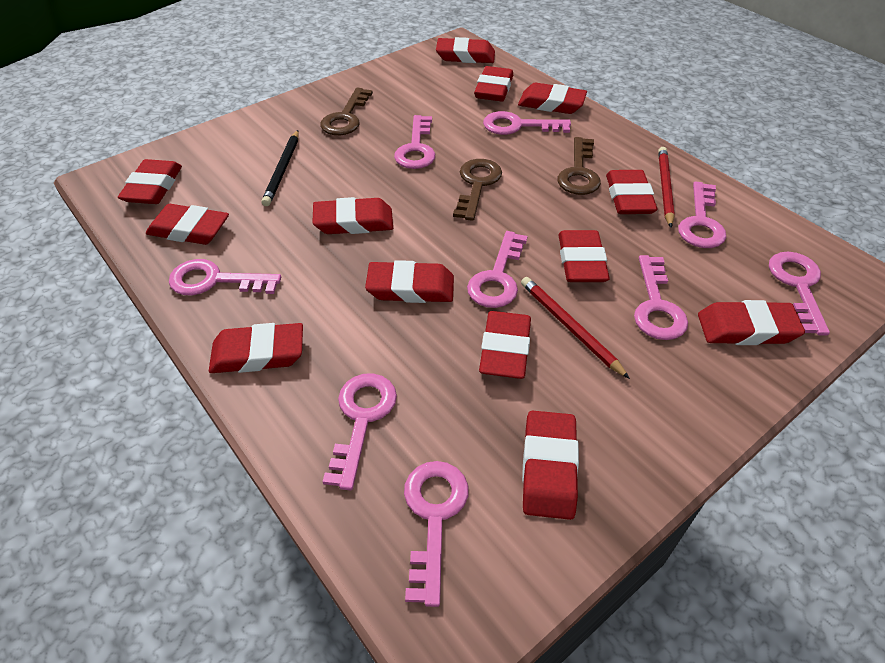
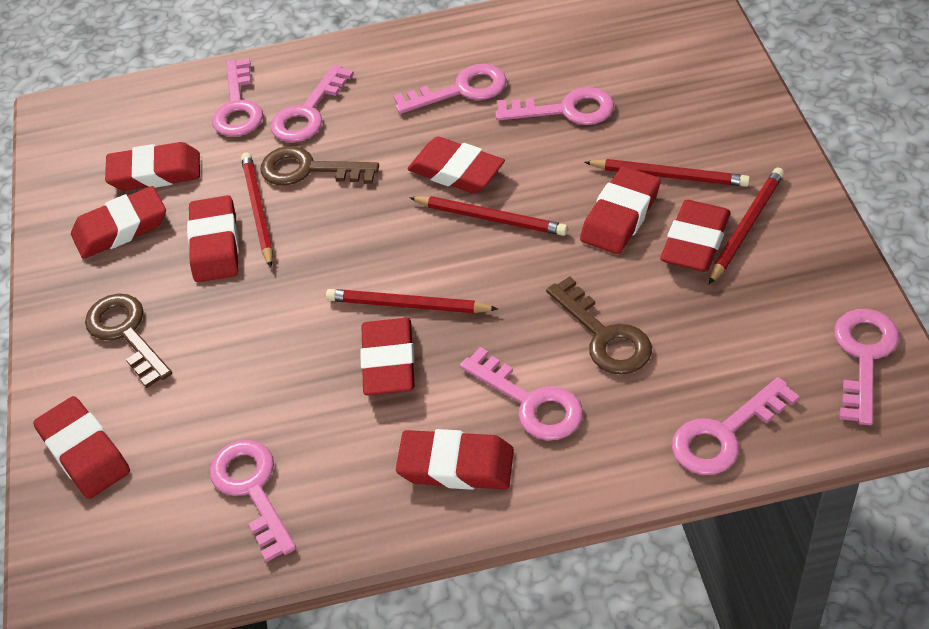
black pencil: 1 -> 0
pink key: 9 -> 8
red eraser: 13 -> 9
red pencil: 2 -> 5

